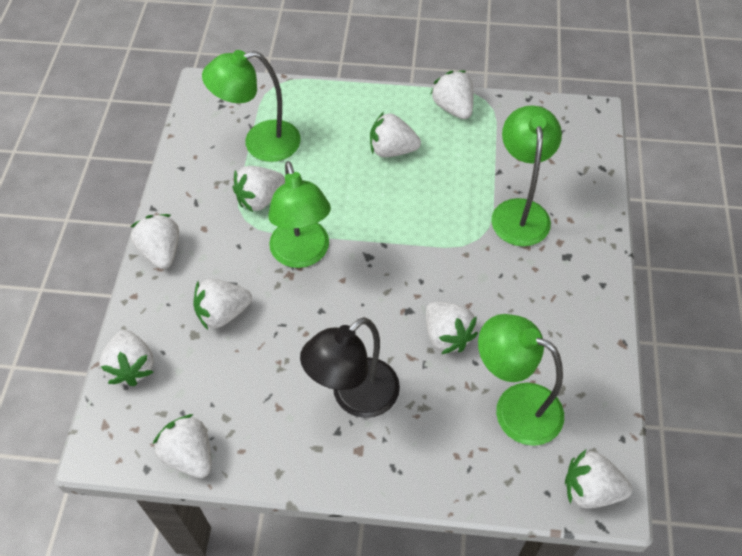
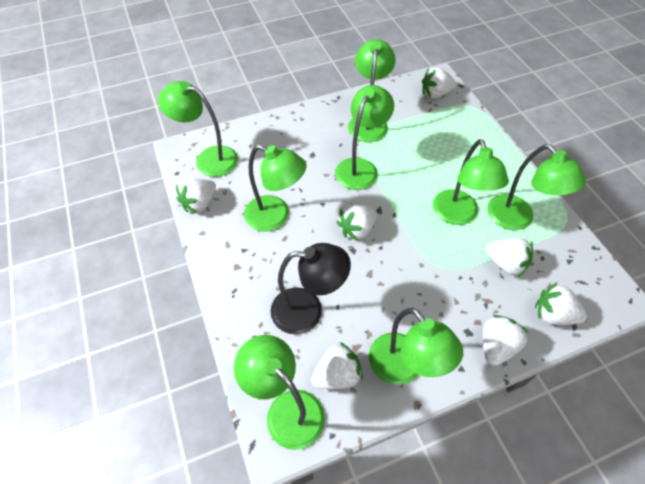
green lamp: 4 -> 8
white strawberry: 9 -> 7

